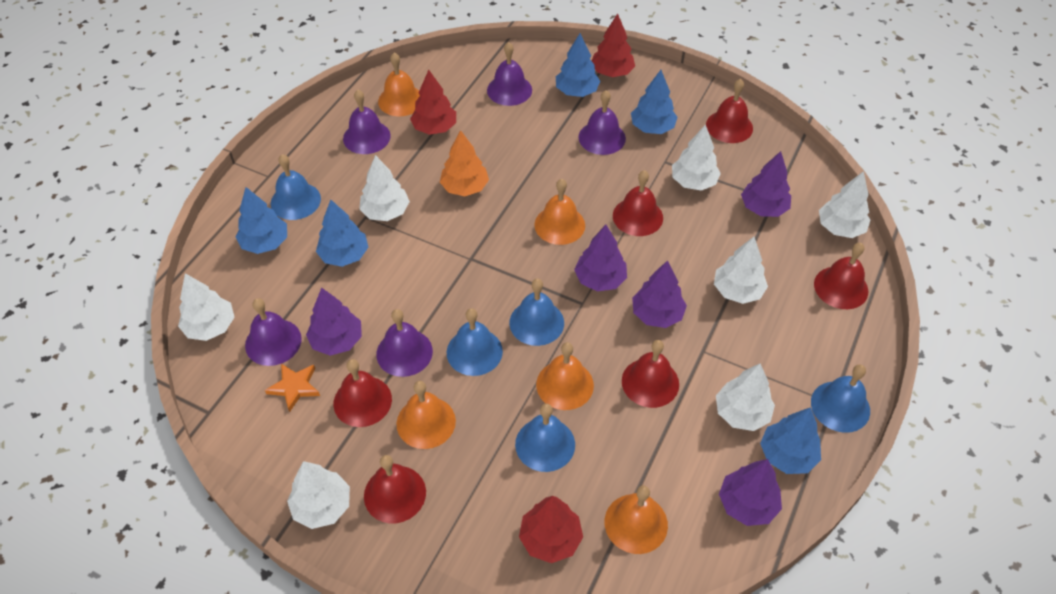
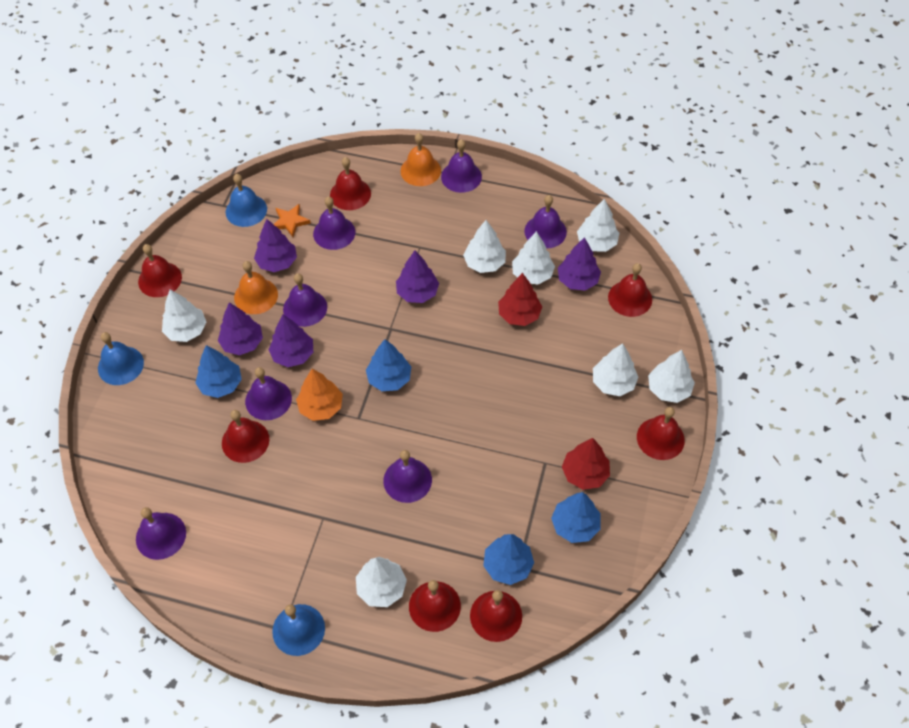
blue bell: 5 -> 3
blue tree: 5 -> 4
orange bell: 5 -> 2
purple bell: 5 -> 7
red bell: 6 -> 7
red tree: 3 -> 2

